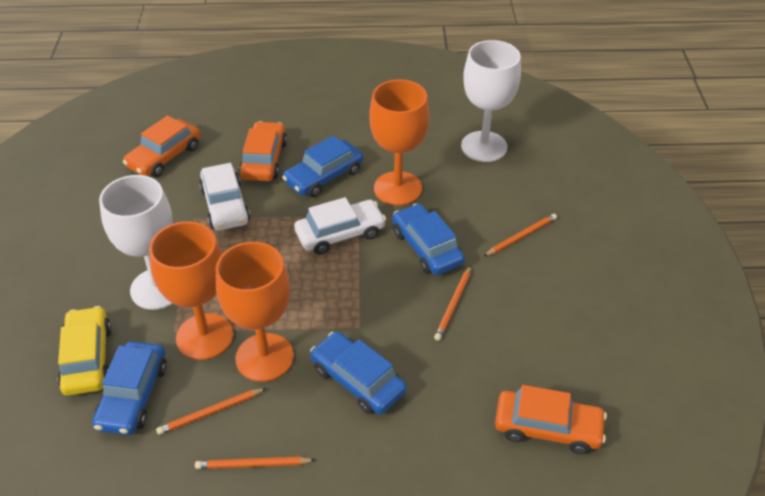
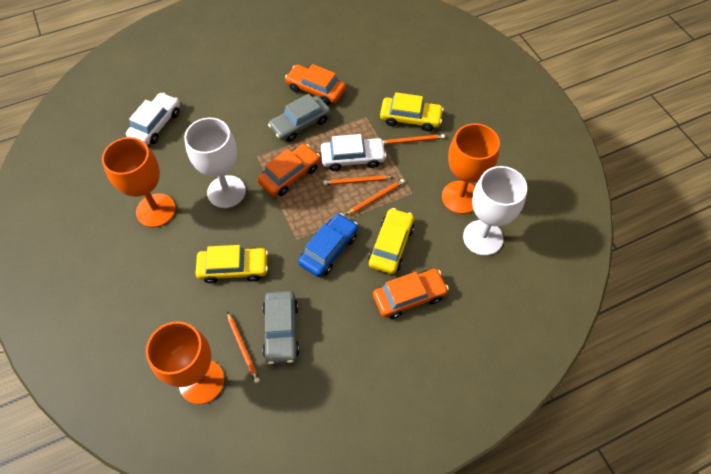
blue car: 4 -> 1
grey car: 0 -> 2
yellow car: 1 -> 3

